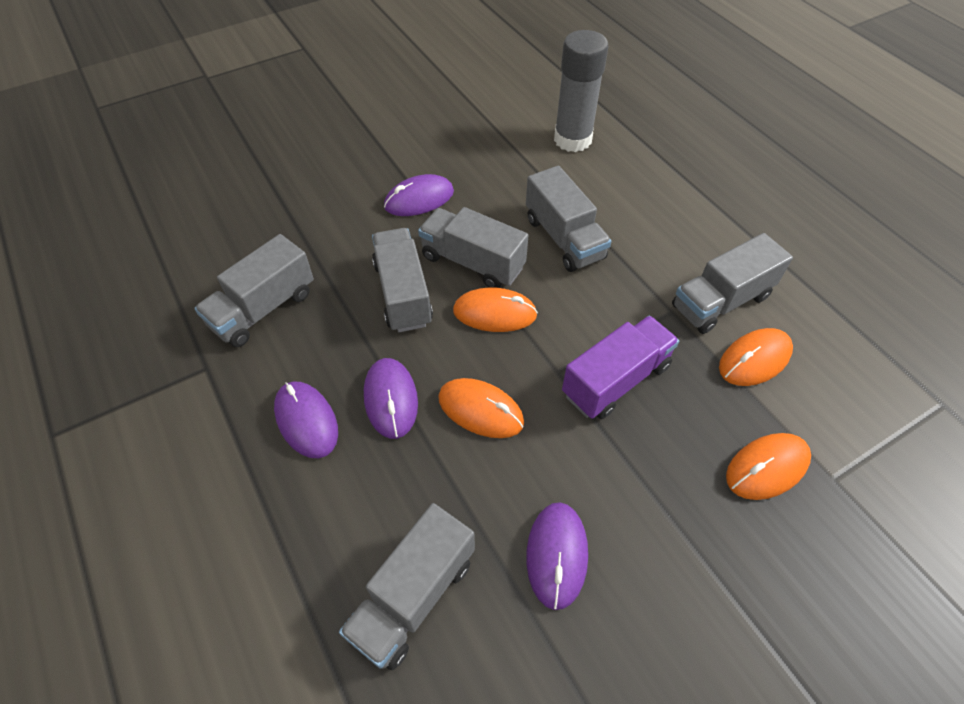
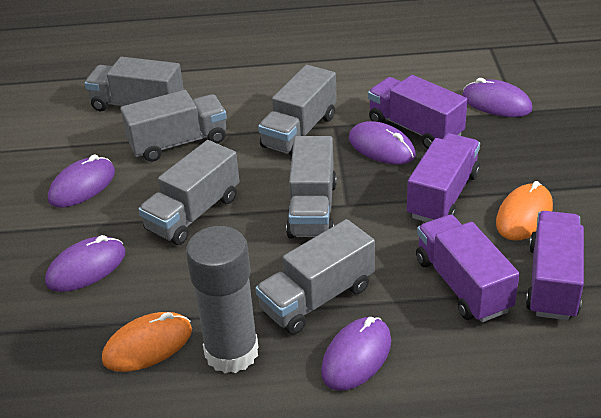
orange mouse: 4 -> 2
purple mouse: 4 -> 5
purple truck: 1 -> 4

